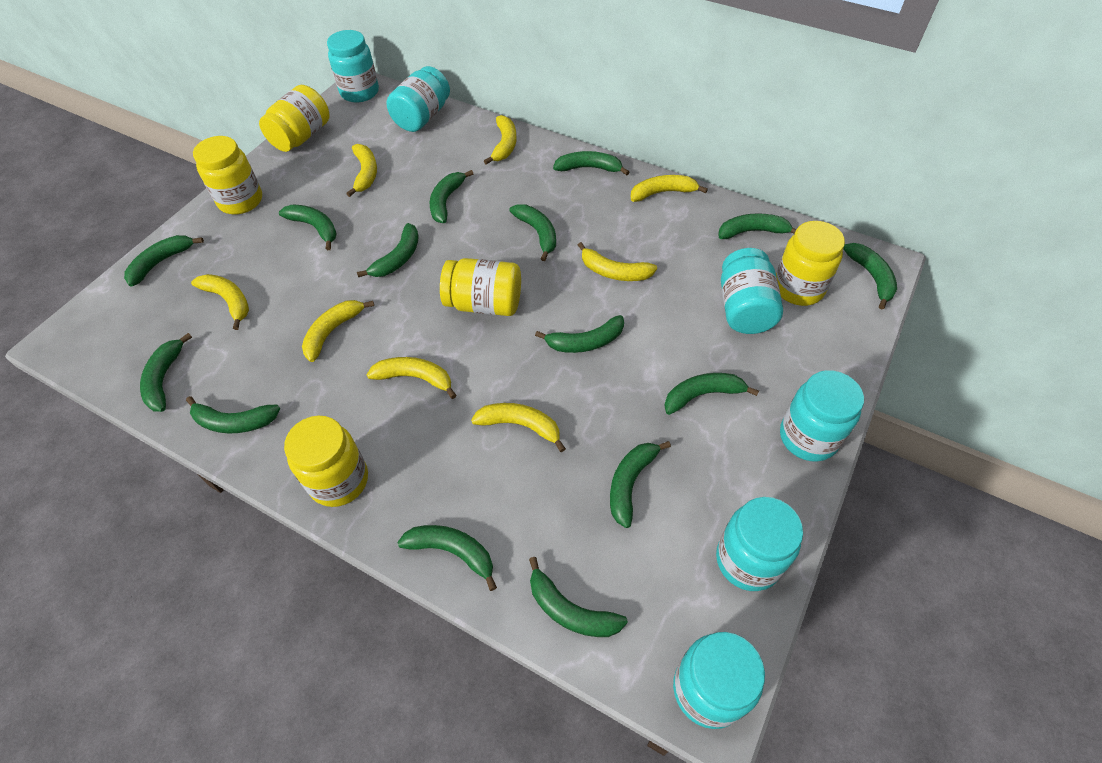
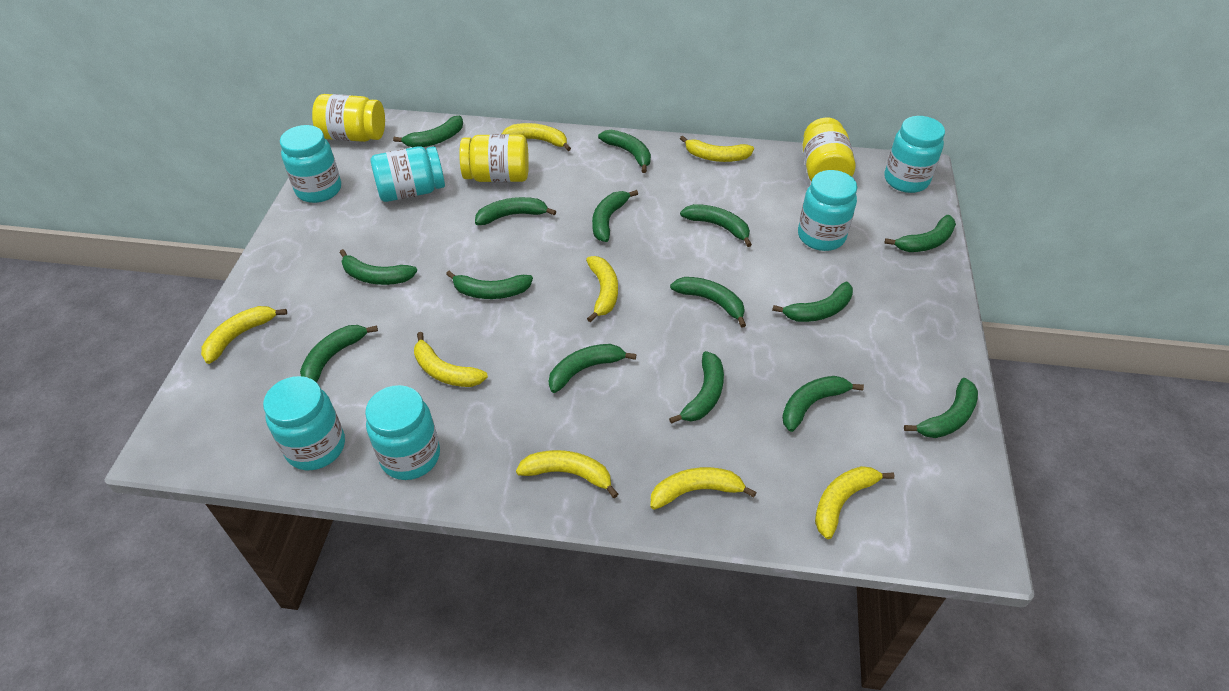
yellow jar: 5 -> 3

